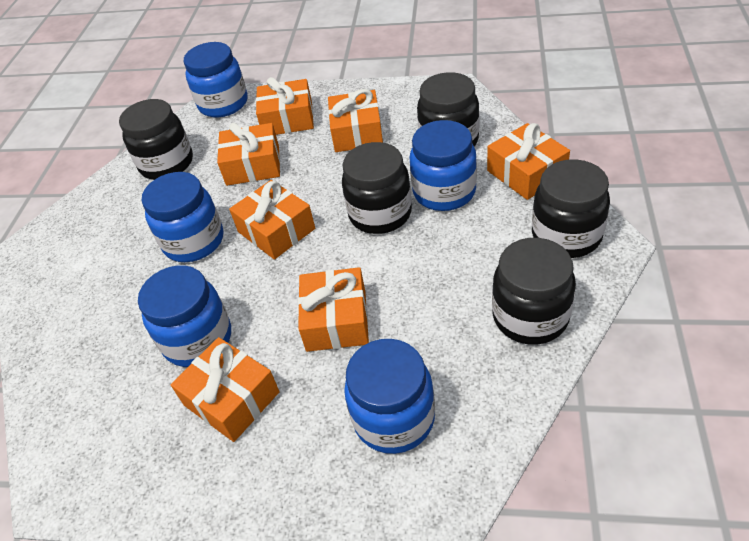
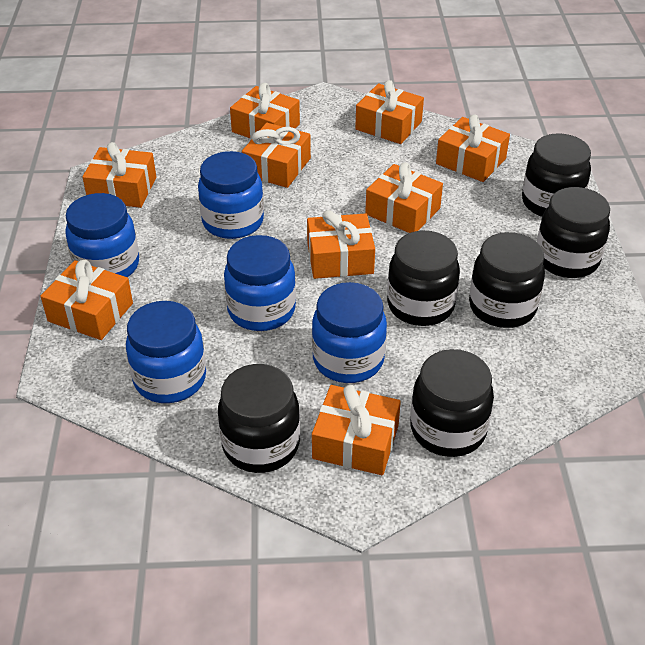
black jar: 5 -> 6
orange gift: 7 -> 9

